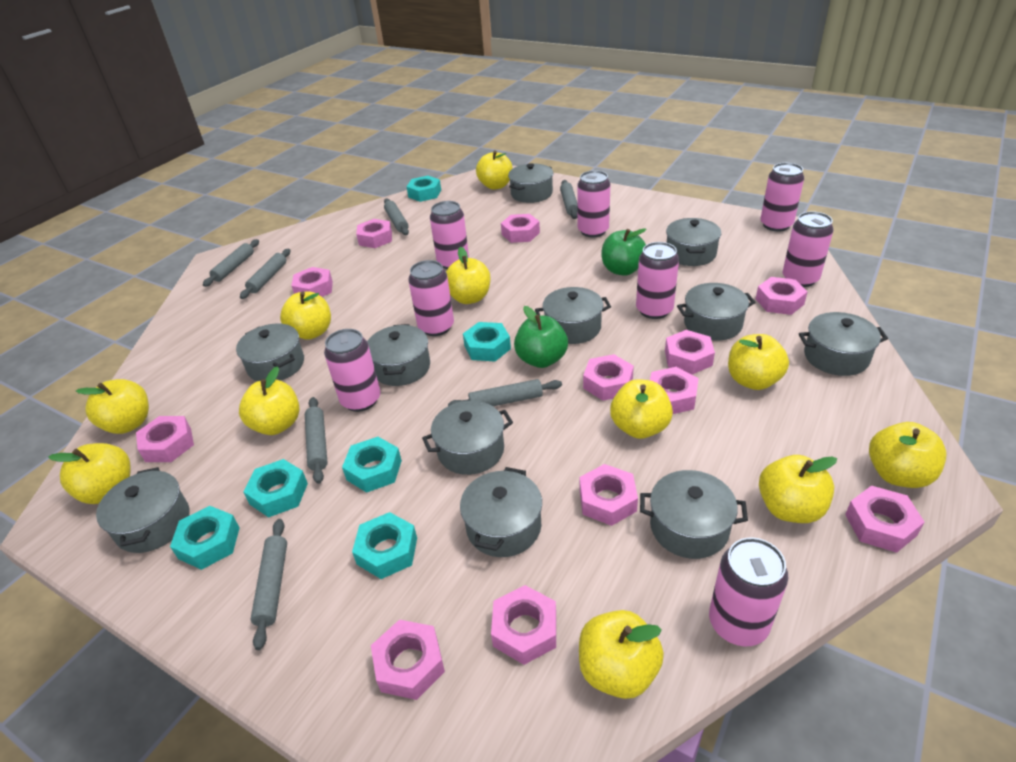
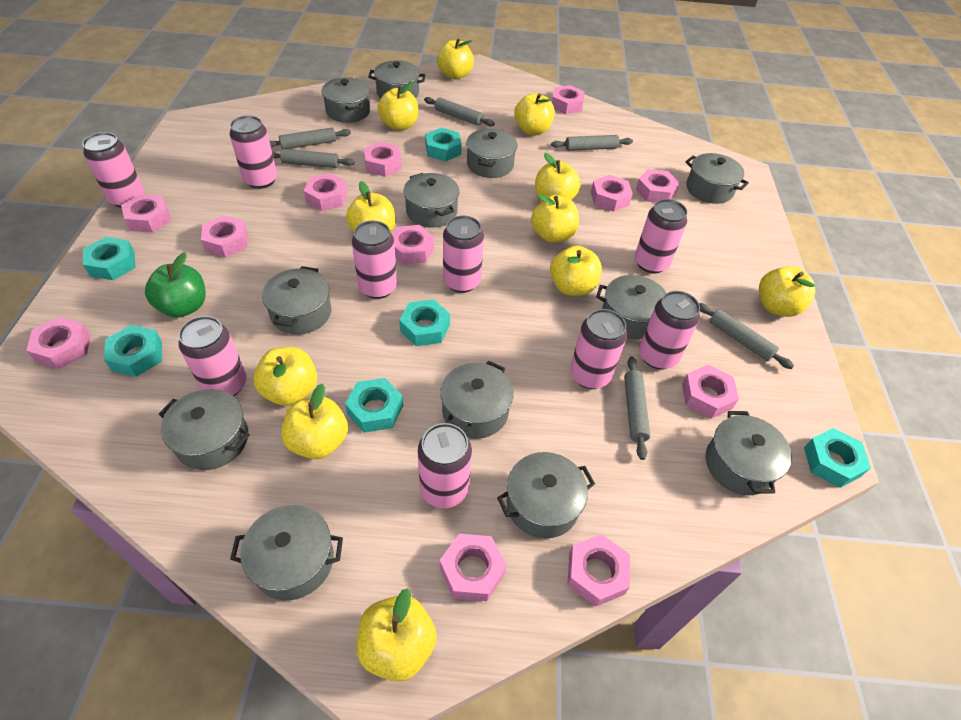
green apple: 2 -> 1
grey pot: 11 -> 12
grey rolling pin: 7 -> 6
pink can: 8 -> 9

